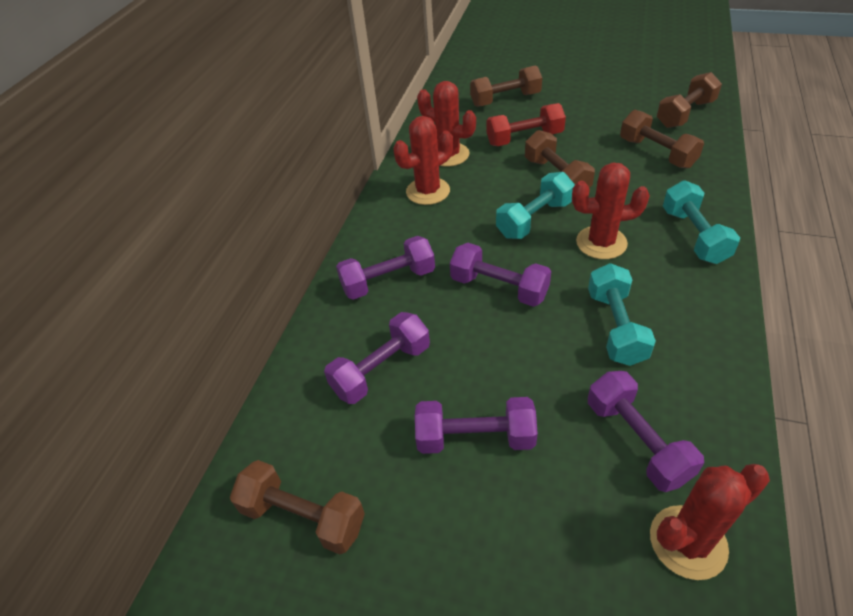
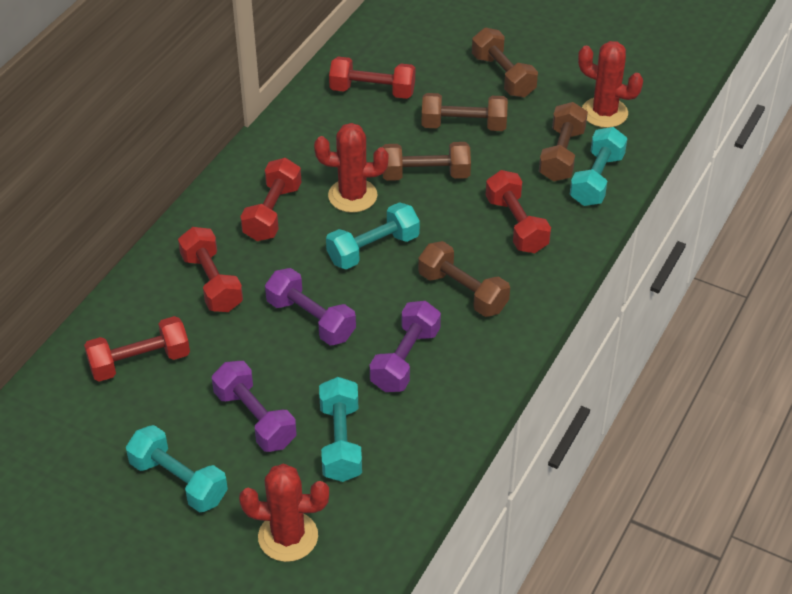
purple dumbbell: 5 -> 3
red cactus: 4 -> 3
red dumbbell: 1 -> 5
turquoise dumbbell: 3 -> 4

